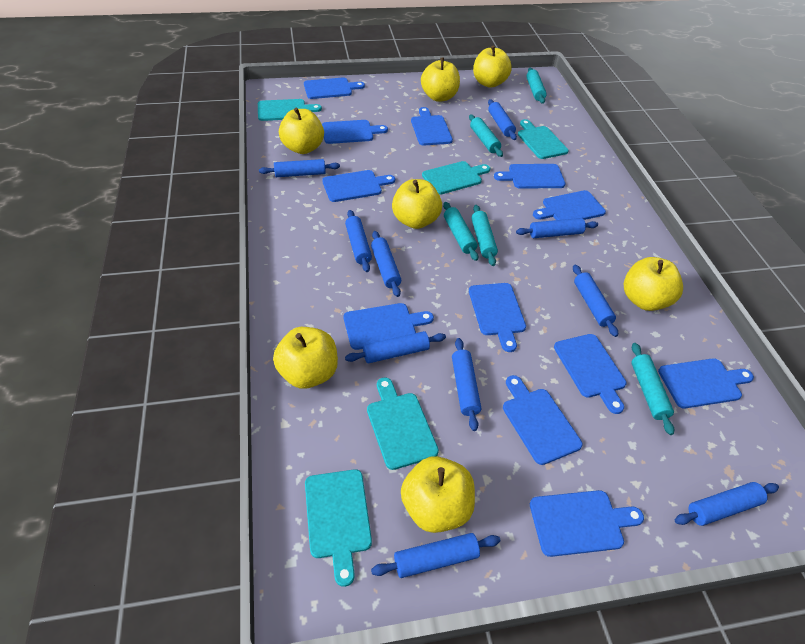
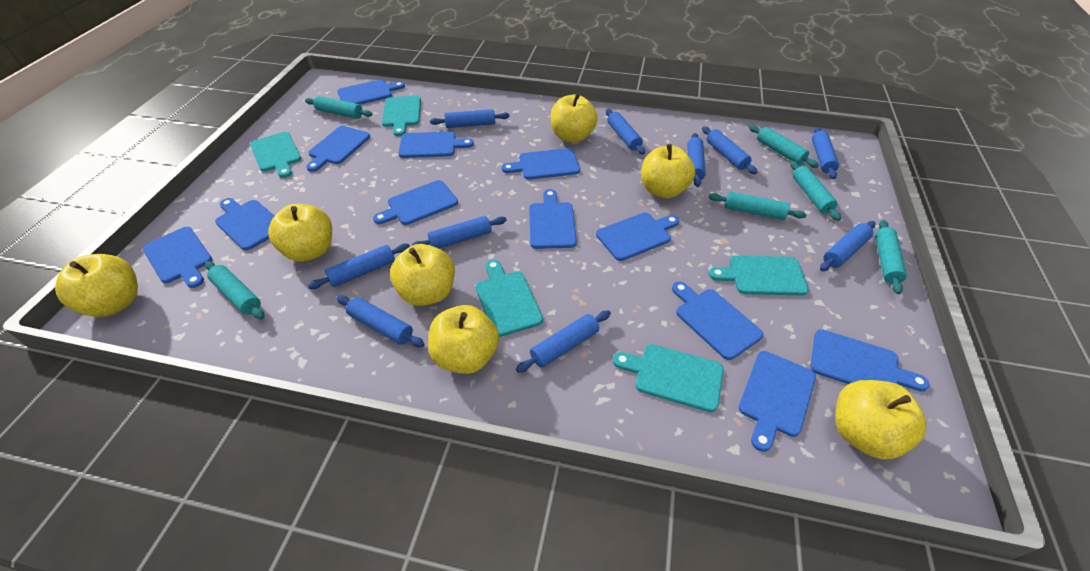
turquoise rolling pin: 5 -> 6

